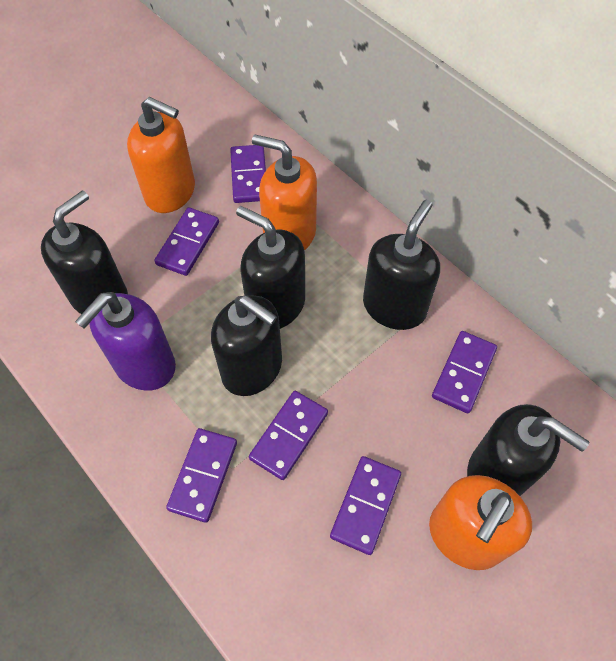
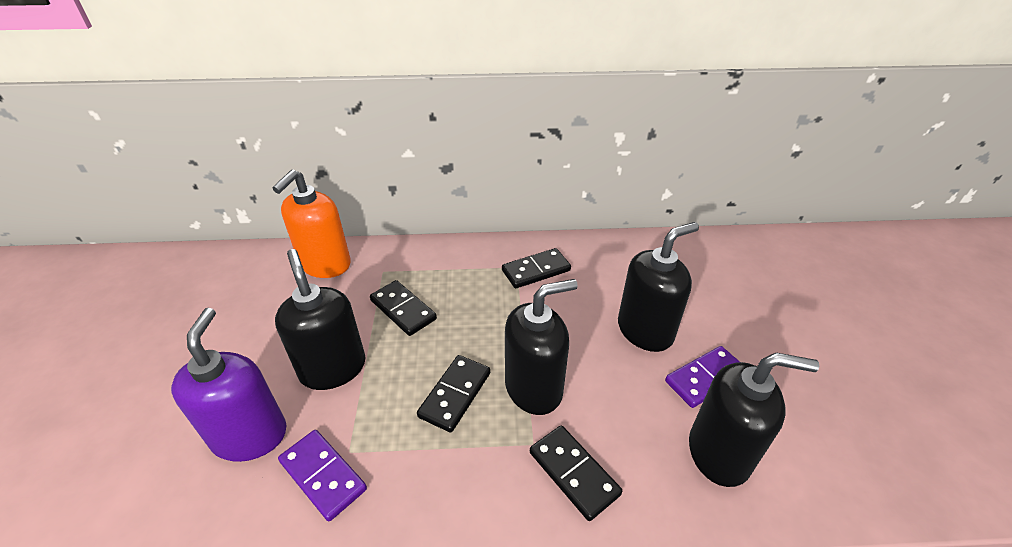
black domino: 0 -> 4
black soap dispenser: 5 -> 4
orange soap dispenser: 3 -> 1
purple domino: 6 -> 2

